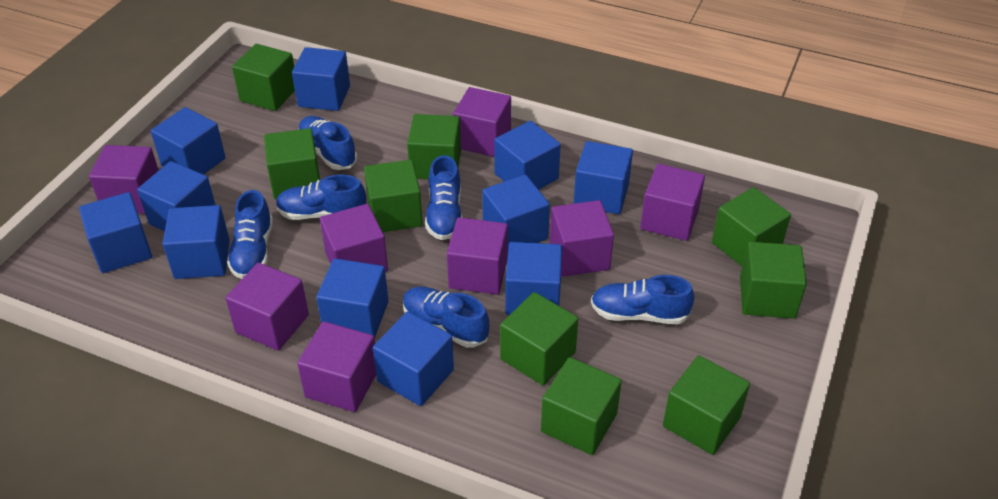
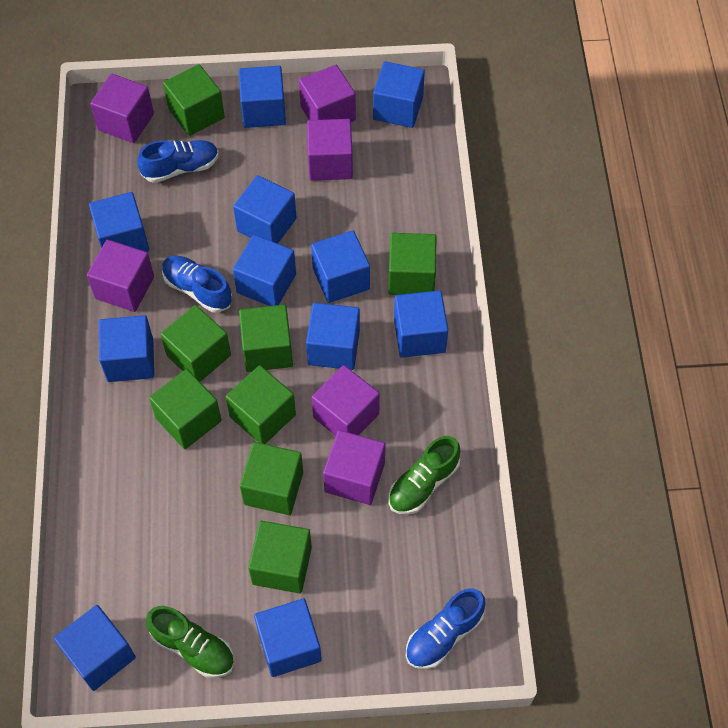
blue shoe: 6 -> 3
green cube: 9 -> 8
green shoe: 0 -> 2
purple cube: 8 -> 6

